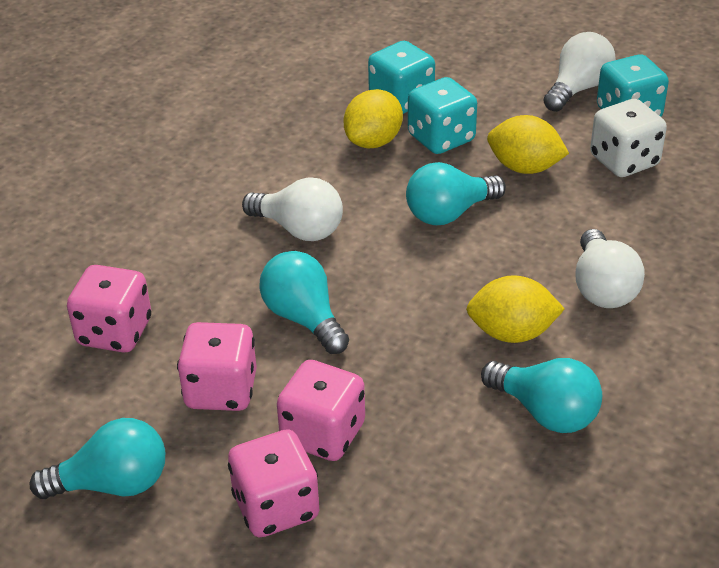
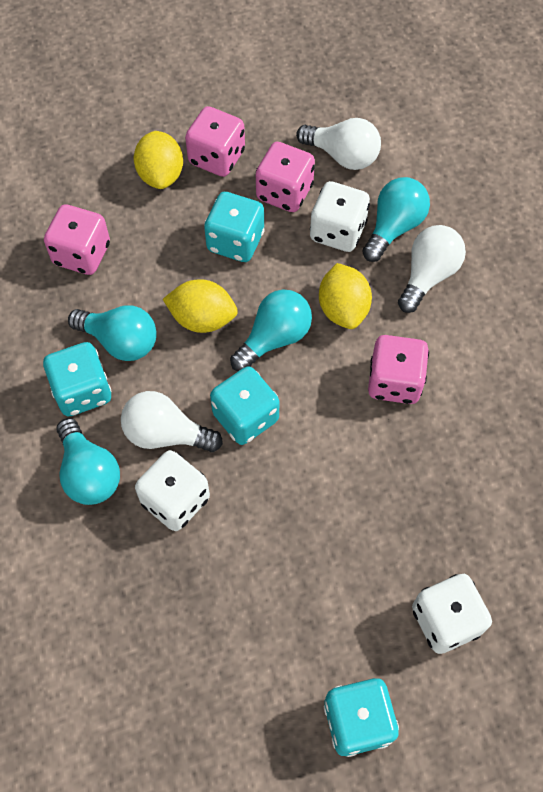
turquoise dice: 3 -> 4
white dice: 1 -> 3

